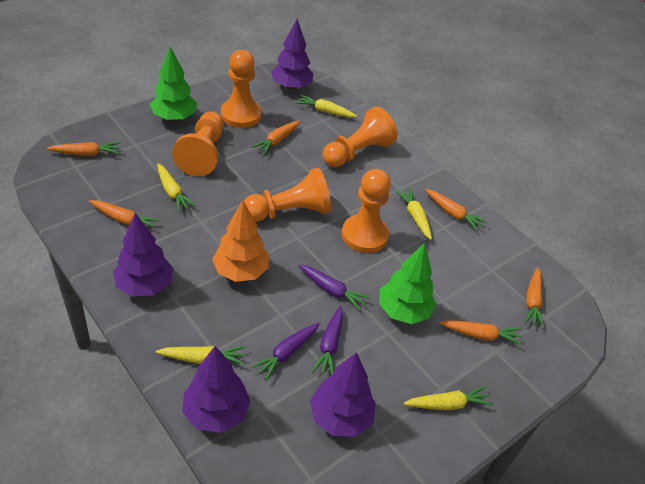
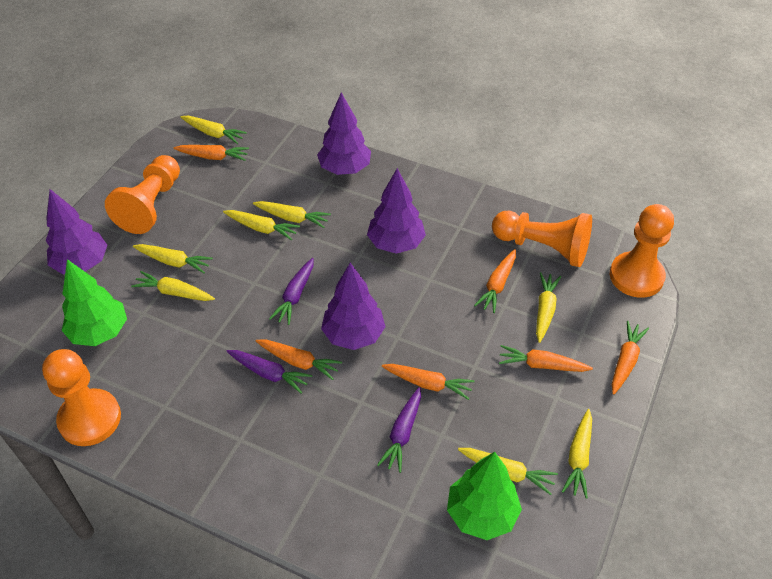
orange pawn: 5 -> 4
orange tree: 1 -> 0
yellow carrot: 5 -> 8

